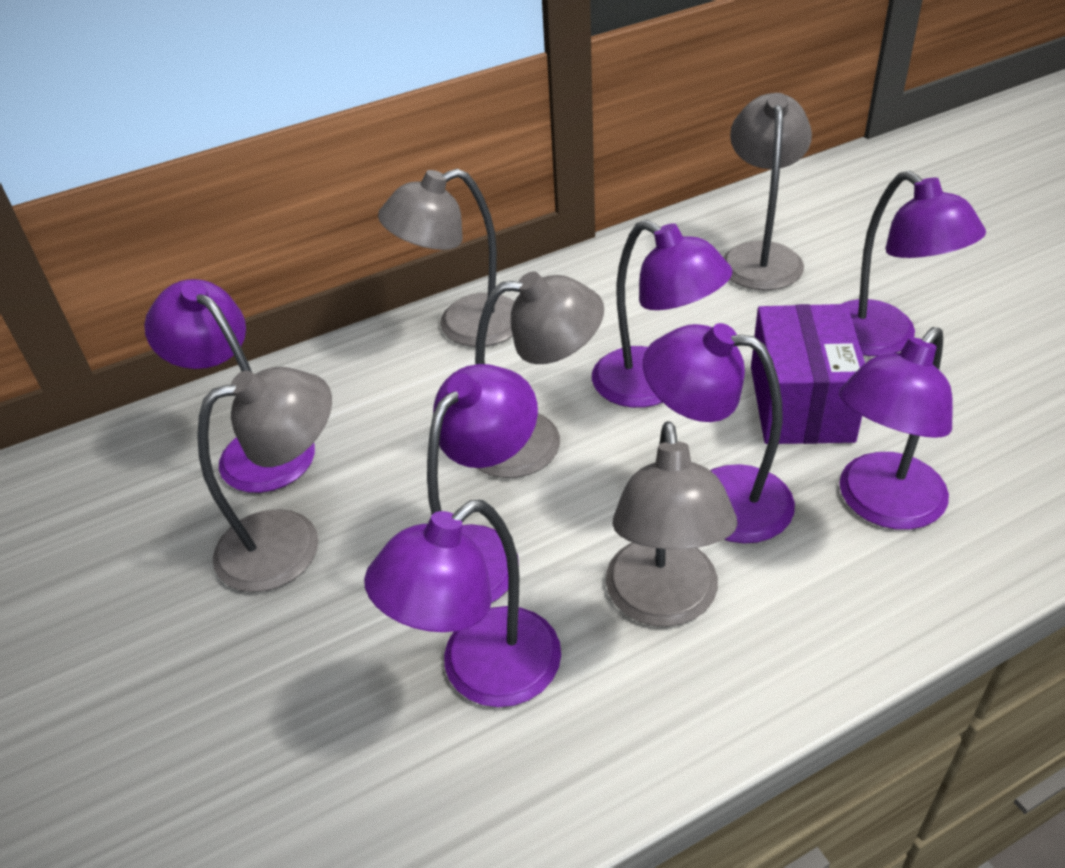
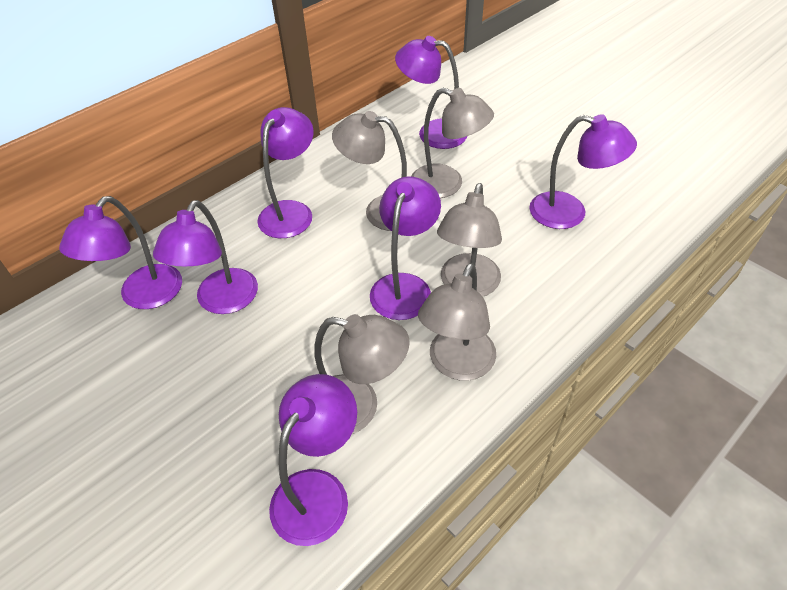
purple box: 1 -> 0

